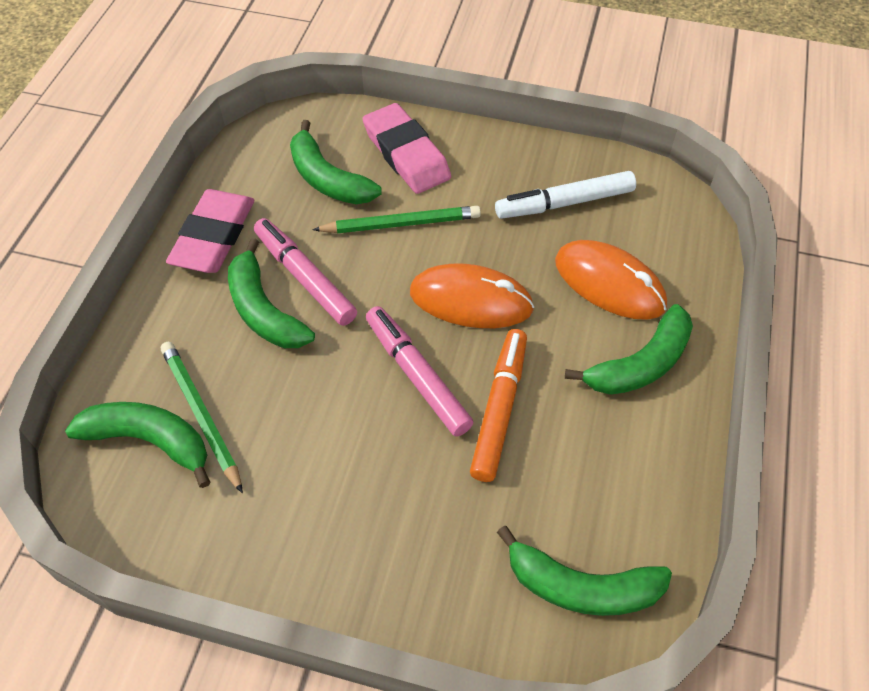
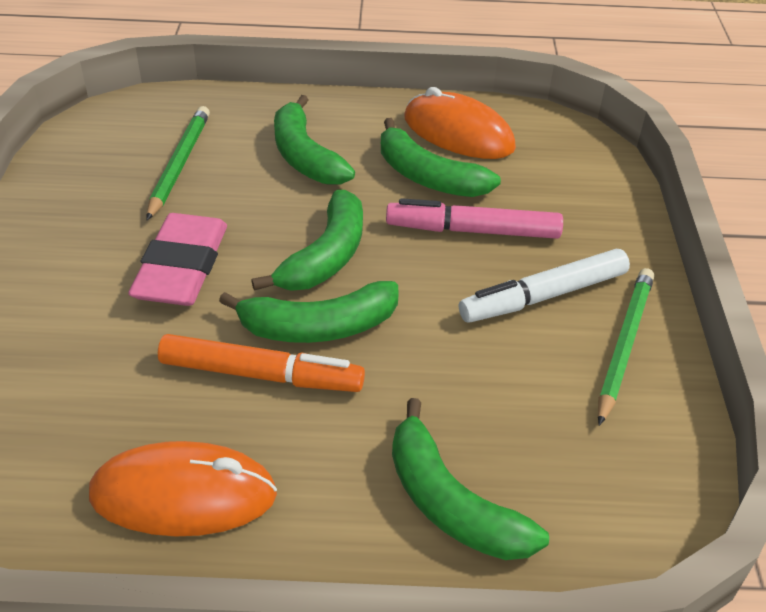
pink eraser: 2 -> 1
pink marker: 2 -> 1

